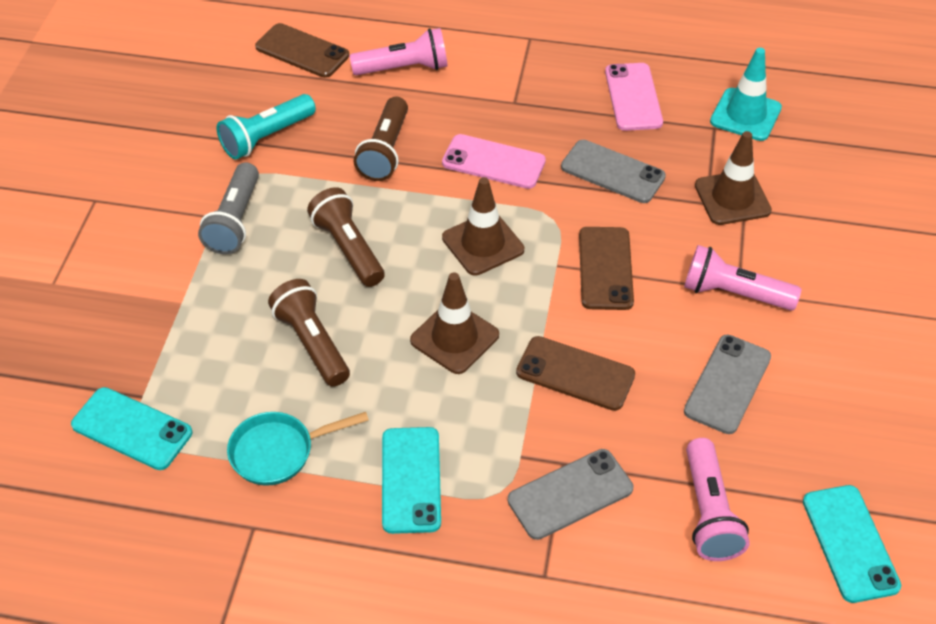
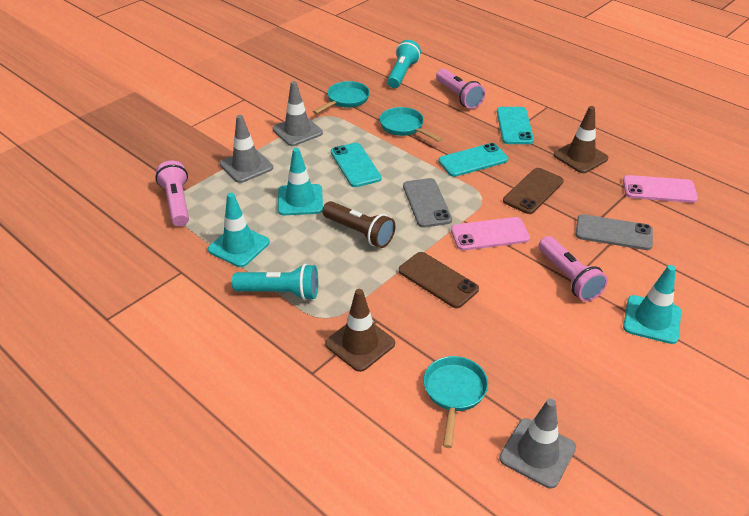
brown flashlight: 3 -> 1
brown phone: 3 -> 2
brown traffic cone: 3 -> 2
grey flashlight: 1 -> 0
grey phone: 3 -> 2
grey traffic cone: 0 -> 3
turquoise flashlight: 1 -> 2
turquoise pan: 1 -> 3
turquoise traffic cone: 1 -> 3

